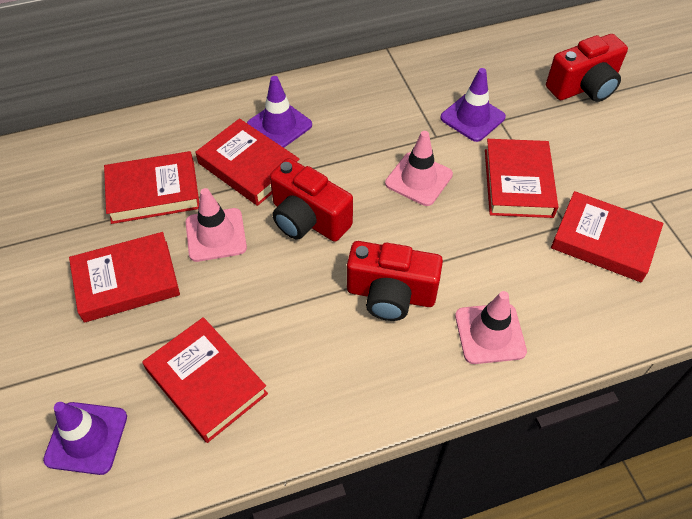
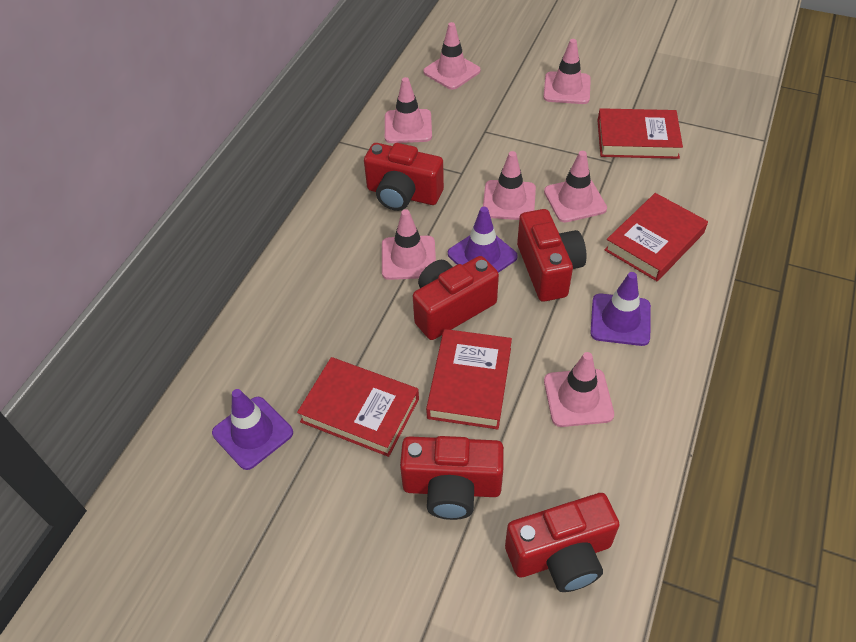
pink traffic cone: 3 -> 7
red book: 6 -> 4
red camera: 3 -> 5

